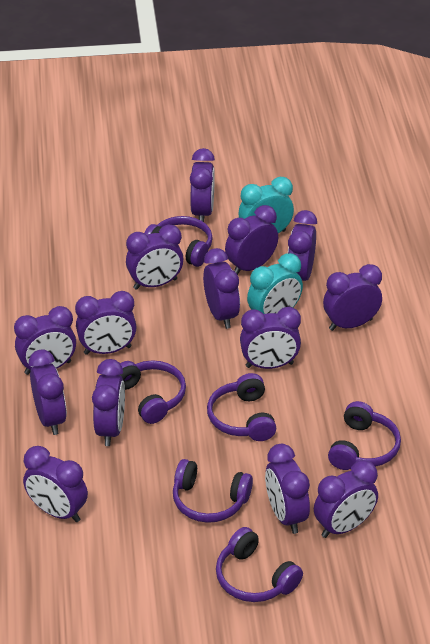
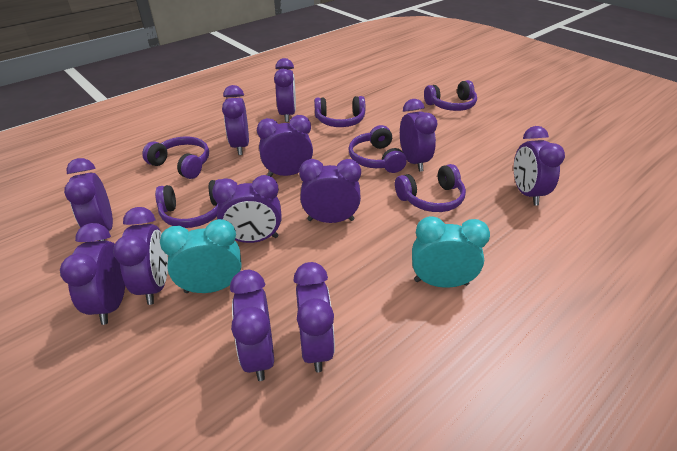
purple clock: 14 -> 12

